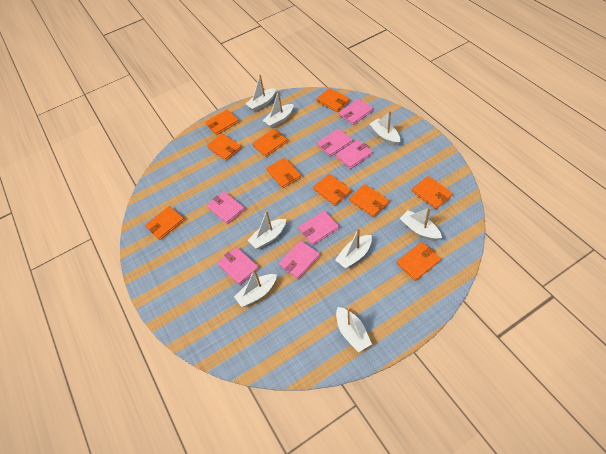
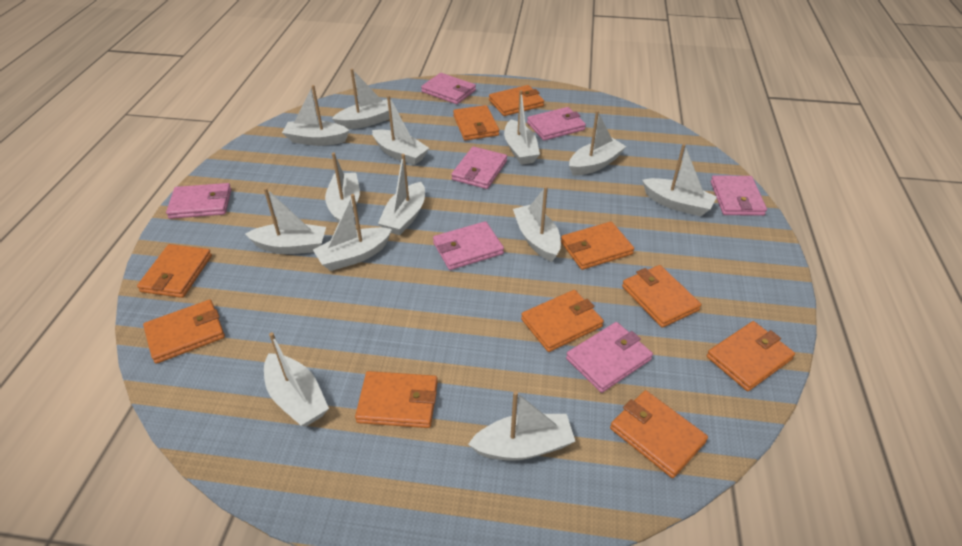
white boat: 8 -> 13

